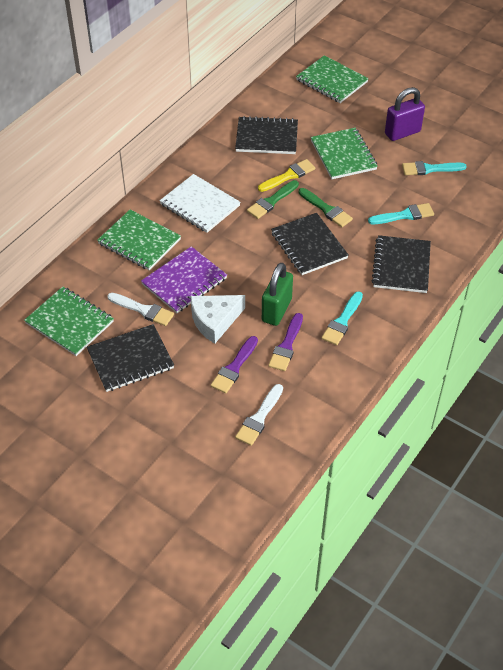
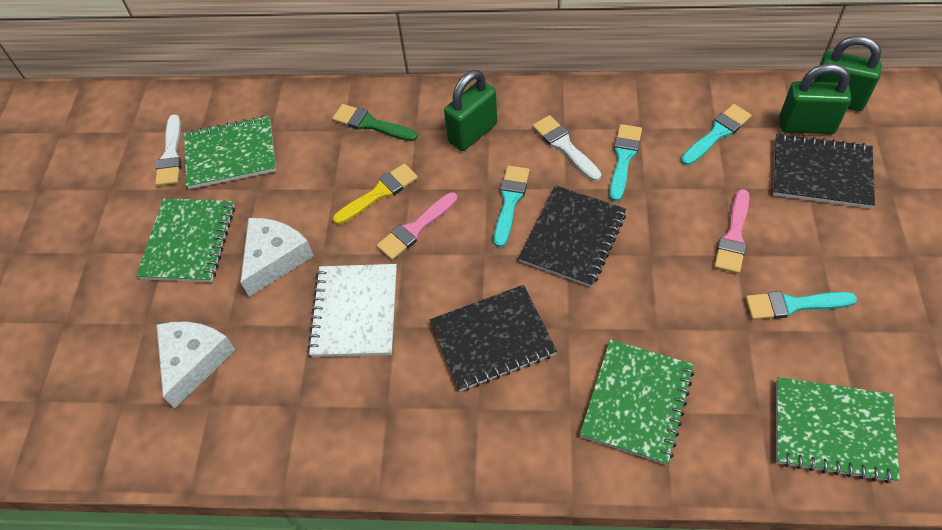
black notebook: 4 -> 3
green brush: 2 -> 1
green padlock: 1 -> 3
pink brush: 0 -> 2
purple brush: 2 -> 0
purple notebook: 1 -> 0
purple padlock: 1 -> 0
turquoise brush: 3 -> 4
white cheese: 1 -> 2

